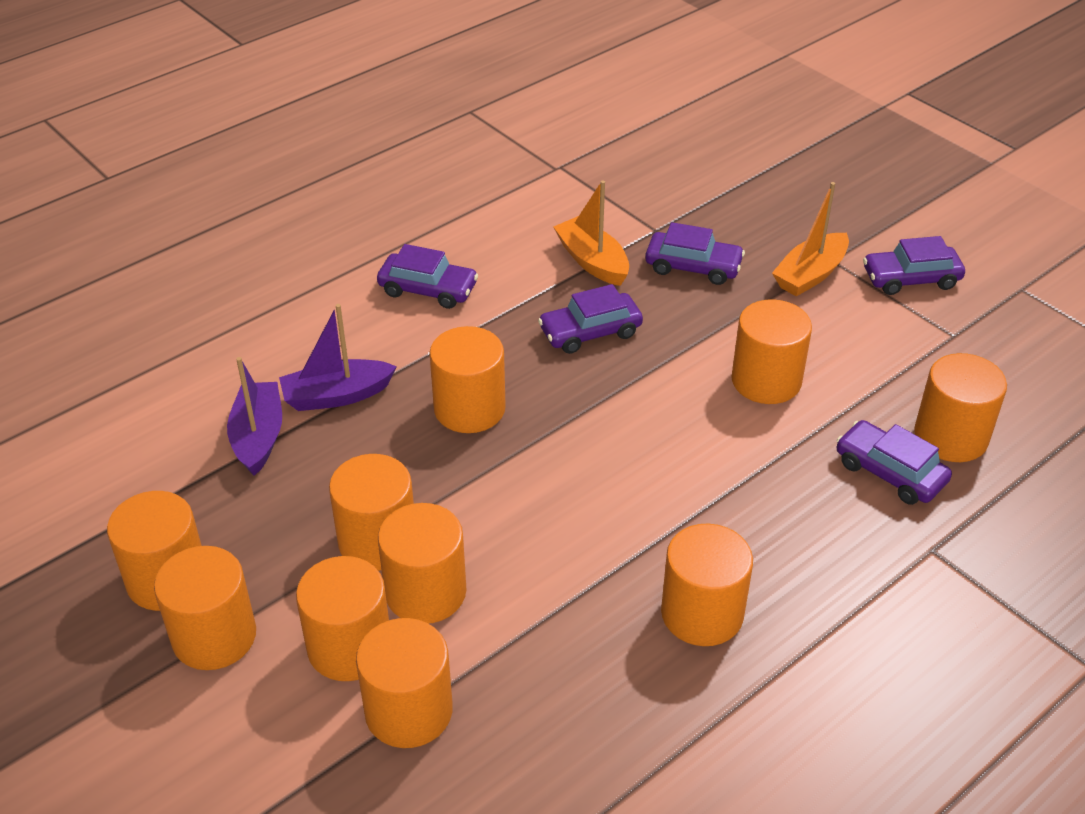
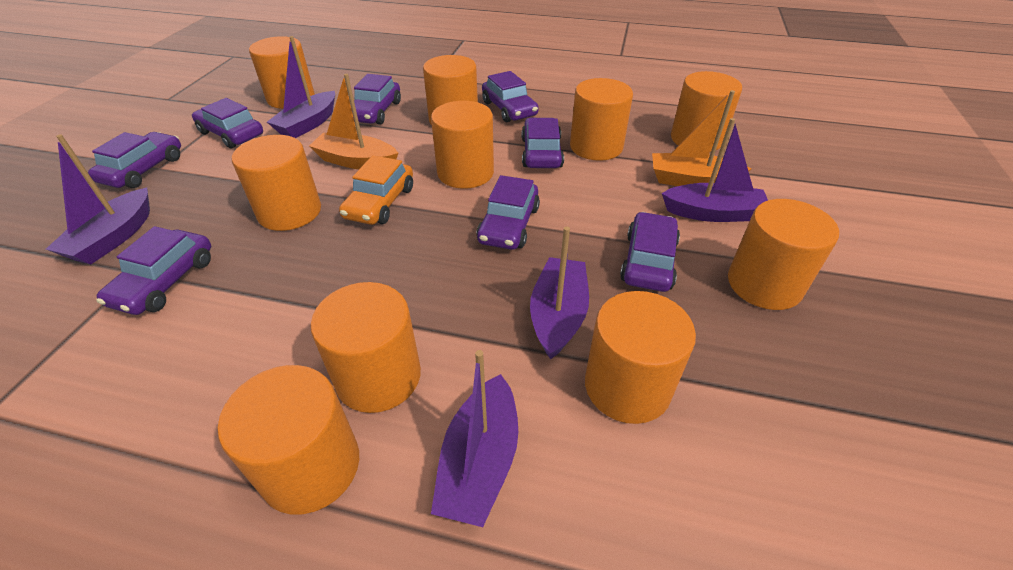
orange car: 0 -> 1
purple boat: 2 -> 5
purple car: 5 -> 8

